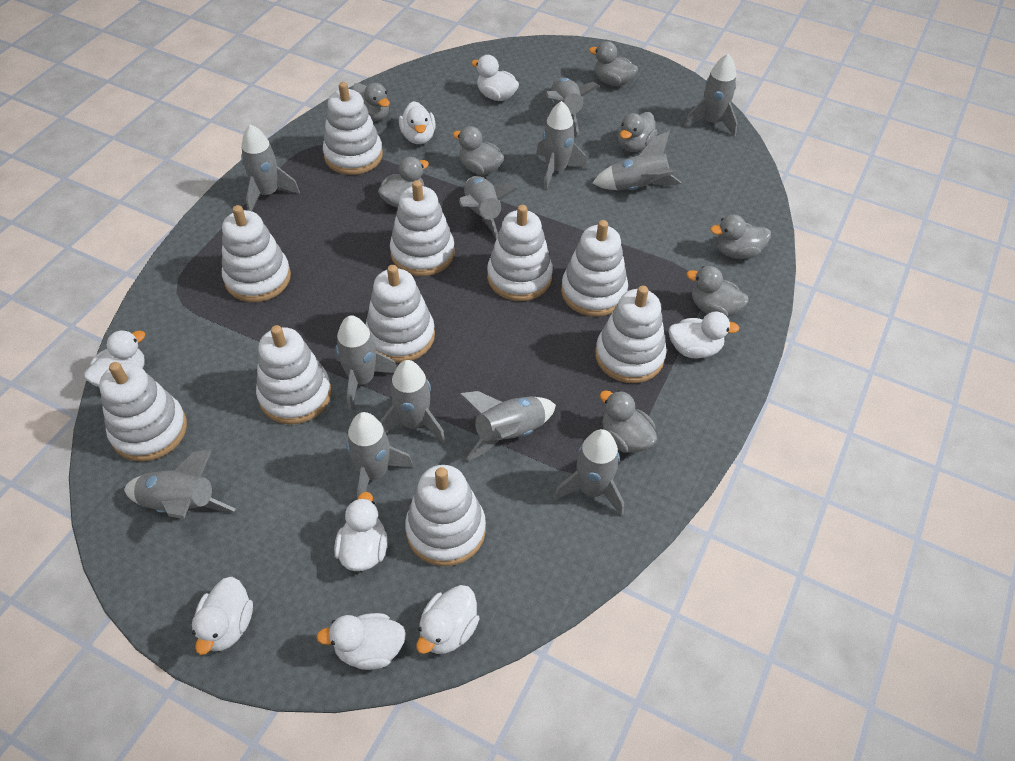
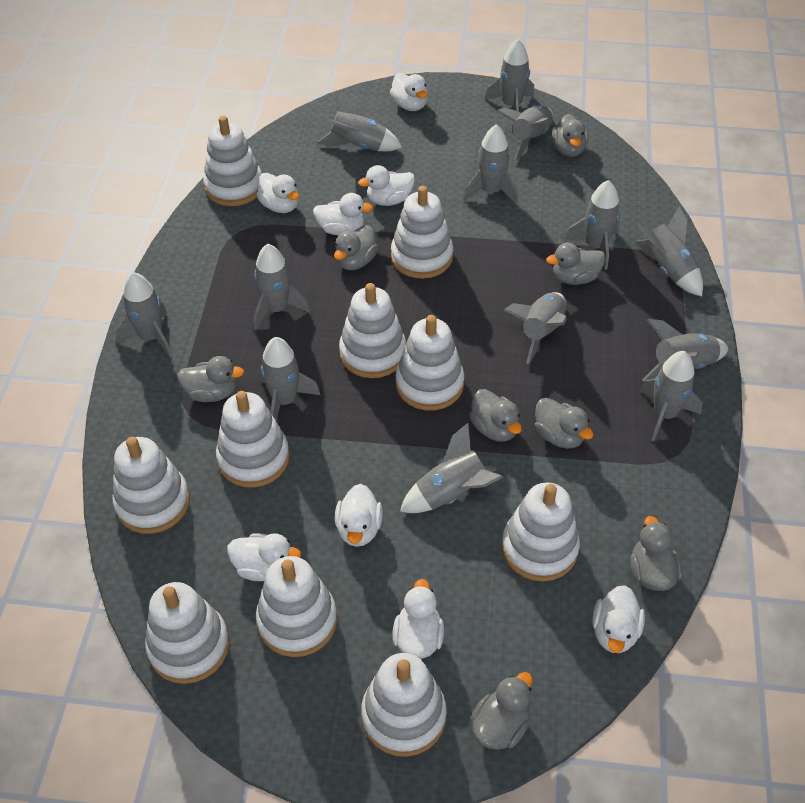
grey rocket: 12 -> 13

